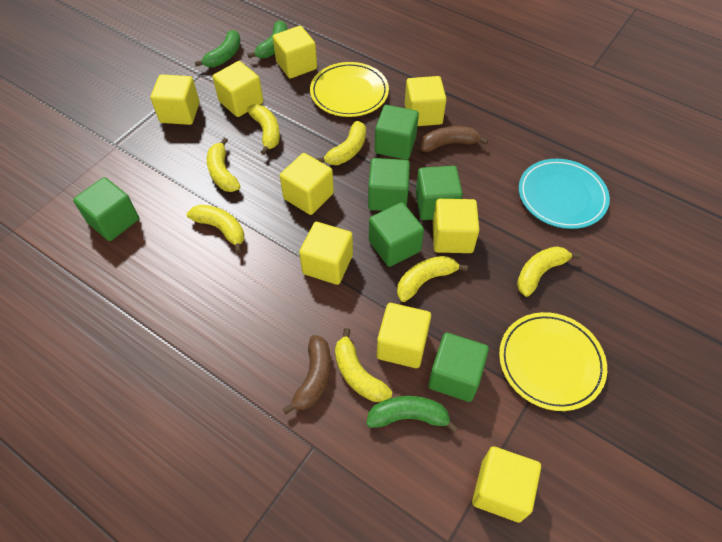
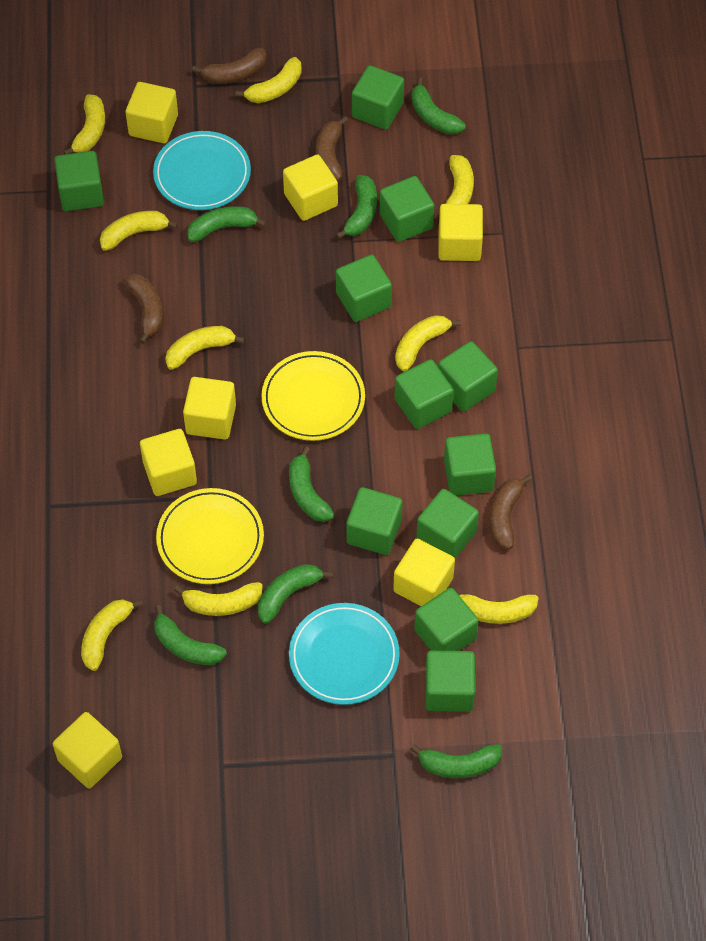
brown banana: 2 -> 4
green banana: 3 -> 7
green cube: 6 -> 11
turquoise plate: 1 -> 2
yellow banana: 7 -> 9
yellow cube: 9 -> 7

